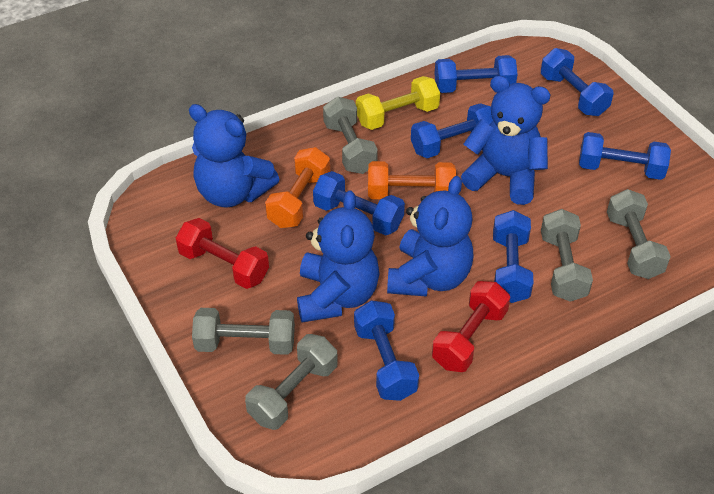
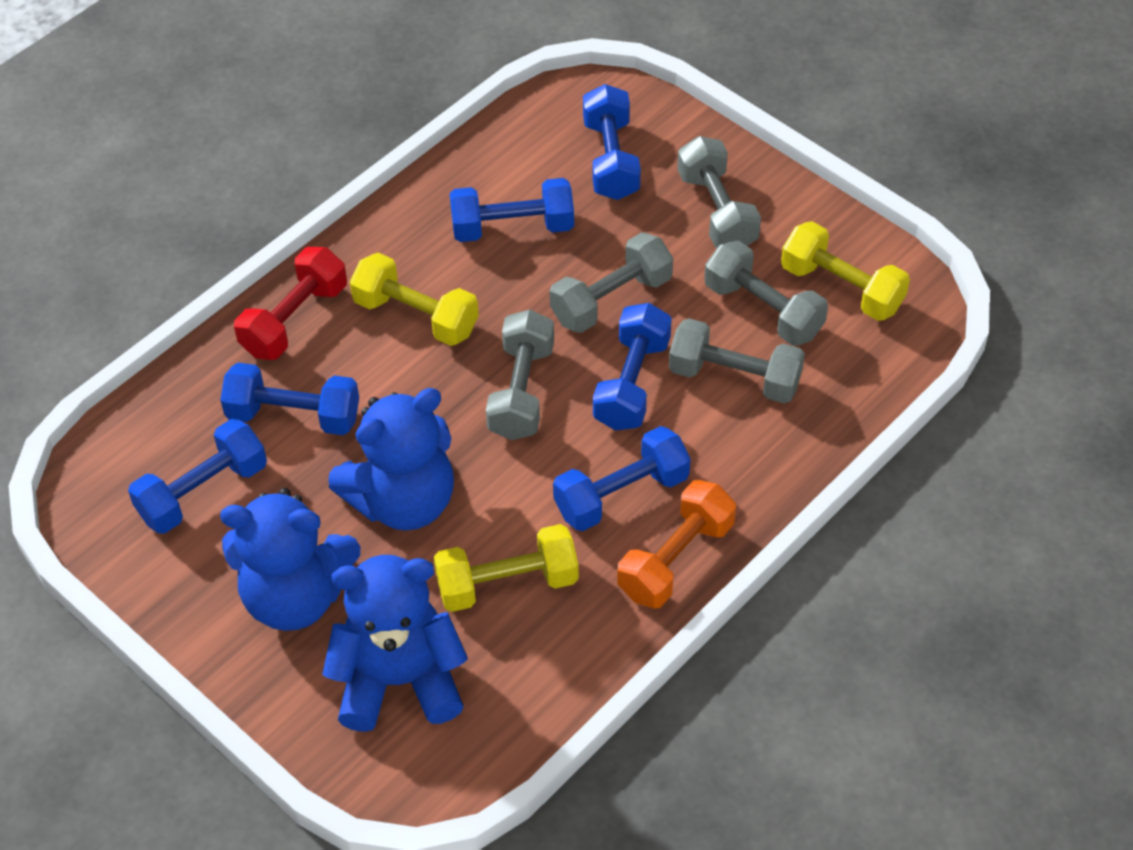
blue dumbbell: 7 -> 6
blue teddy bear: 4 -> 3
orange dumbbell: 2 -> 1
red dumbbell: 2 -> 1
yellow dumbbell: 1 -> 3

